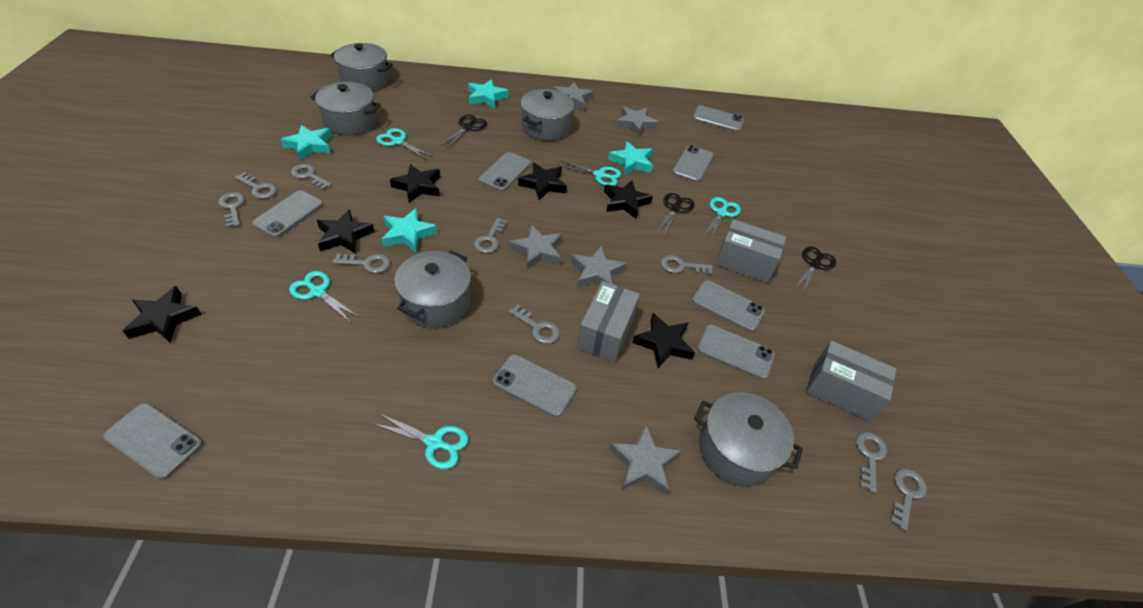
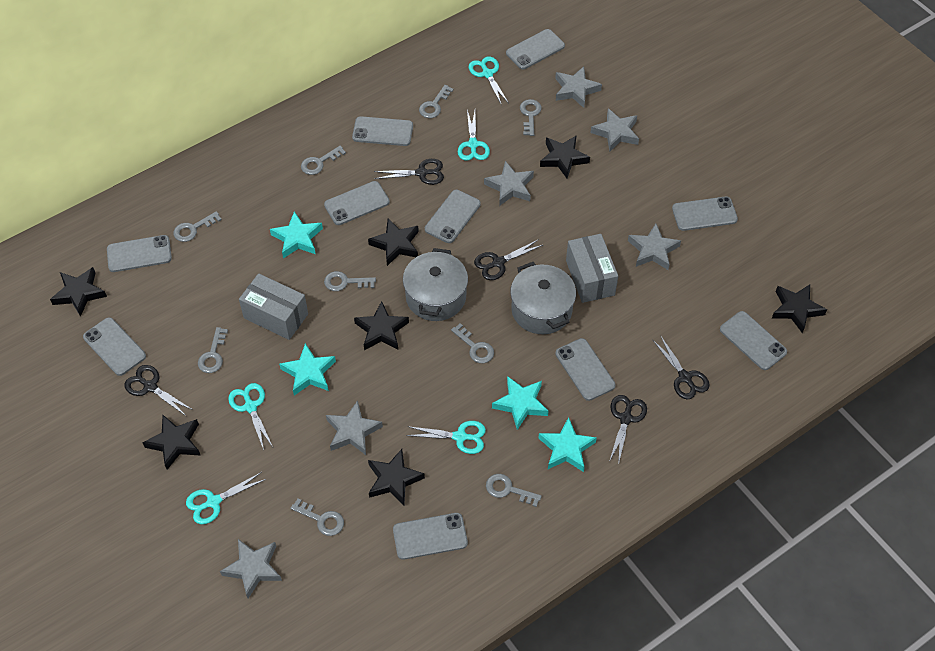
black scissors: 3 -> 5
black star: 6 -> 7
grey box: 3 -> 2
grey phone: 8 -> 10
grey pot: 5 -> 2
grey star: 5 -> 6

